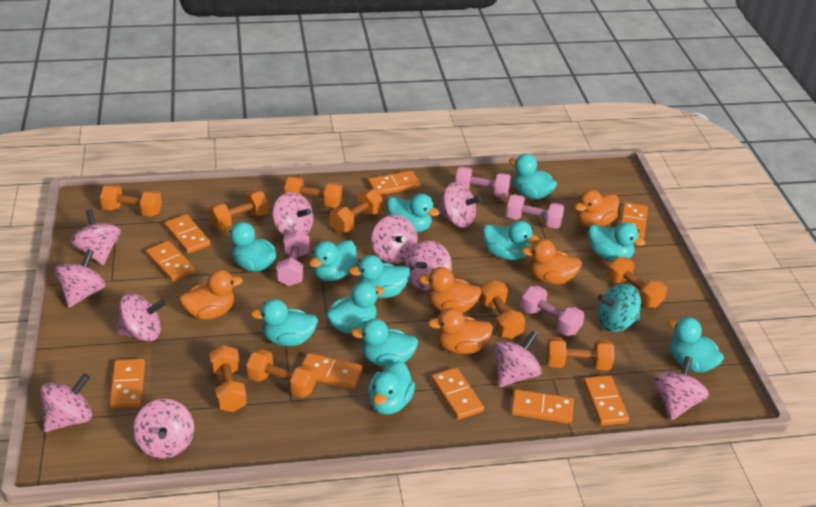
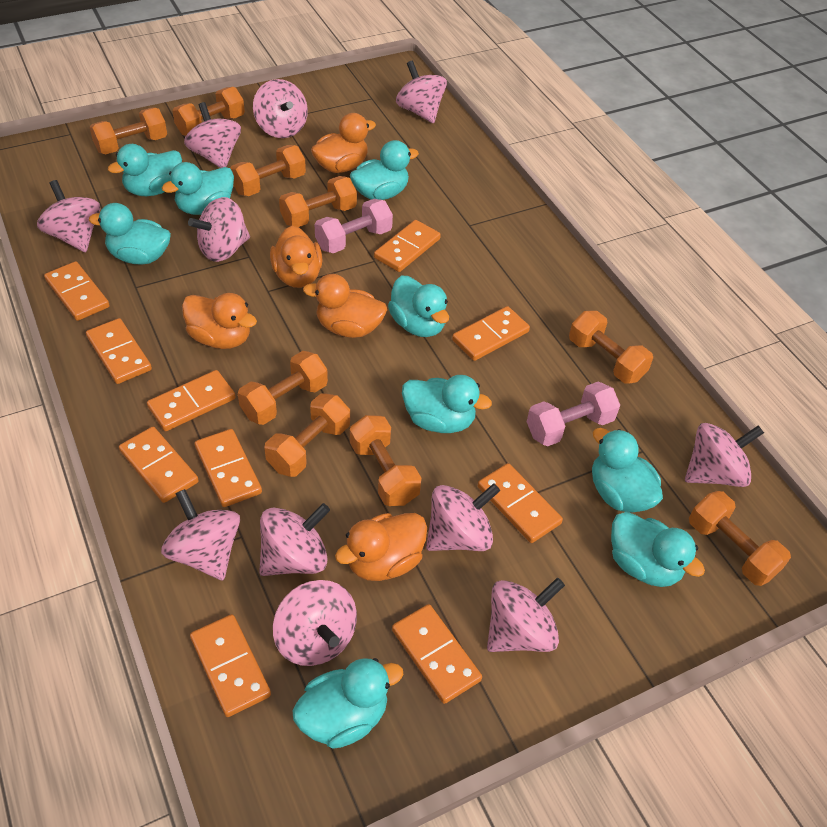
orange domino: 9 -> 10
pink dumbbell: 4 -> 2
turquoise duck: 12 -> 9
turquoise spinning top: 1 -> 0

